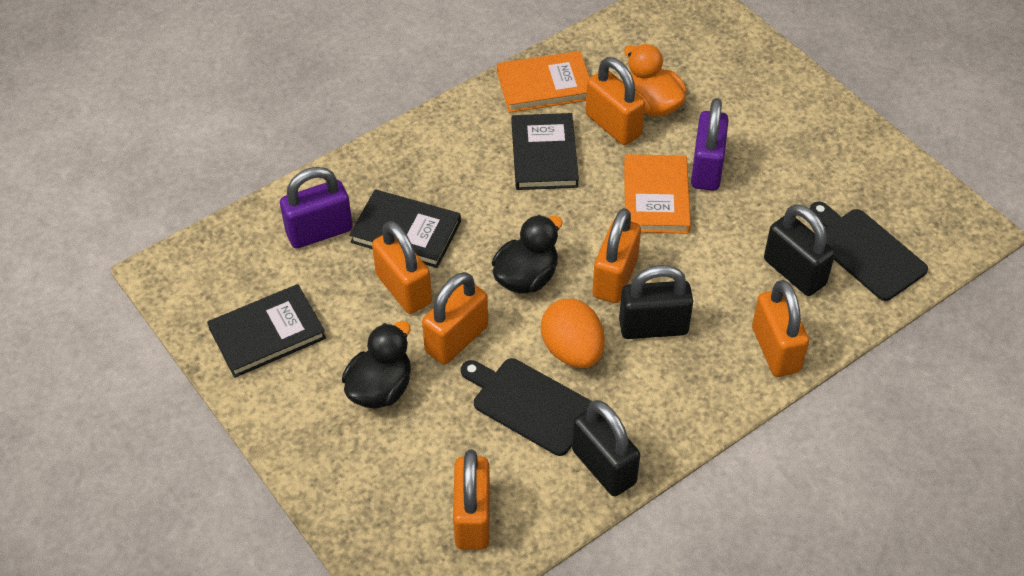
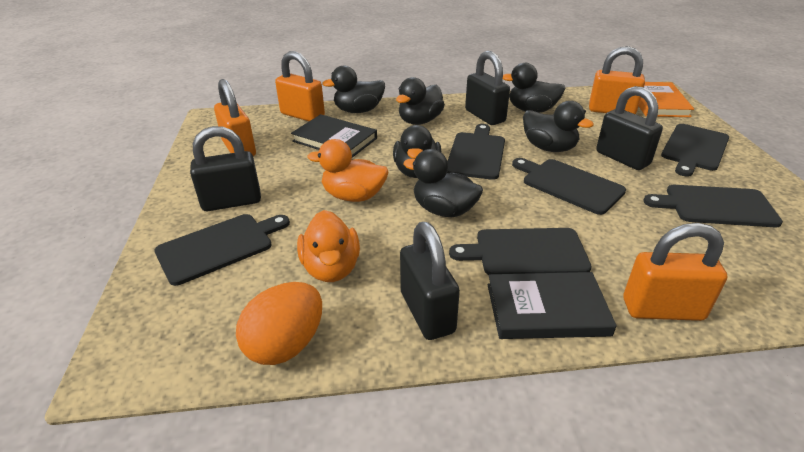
black book: 3 -> 2
black cutting board: 2 -> 6
black duck: 2 -> 6
black padlock: 3 -> 4
orange book: 2 -> 1
orange duck: 1 -> 2
orange padlock: 6 -> 4
purple padlock: 2 -> 0

